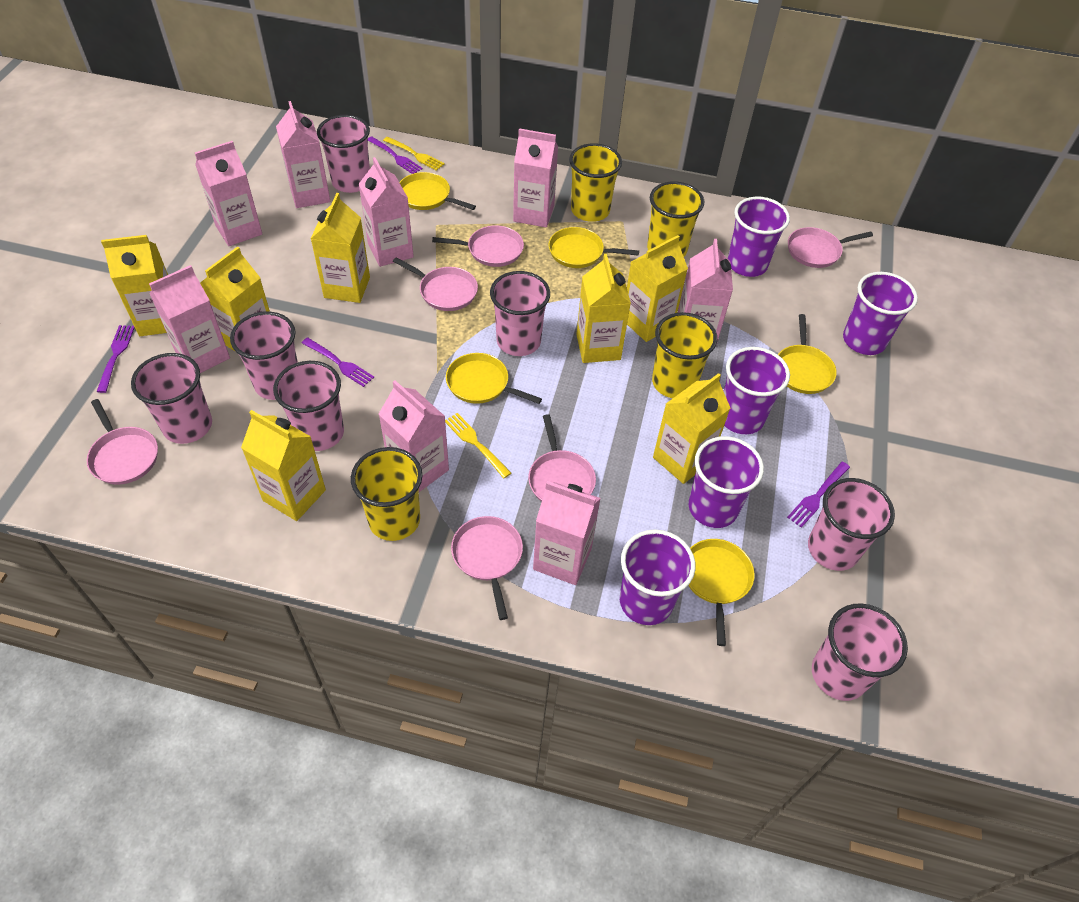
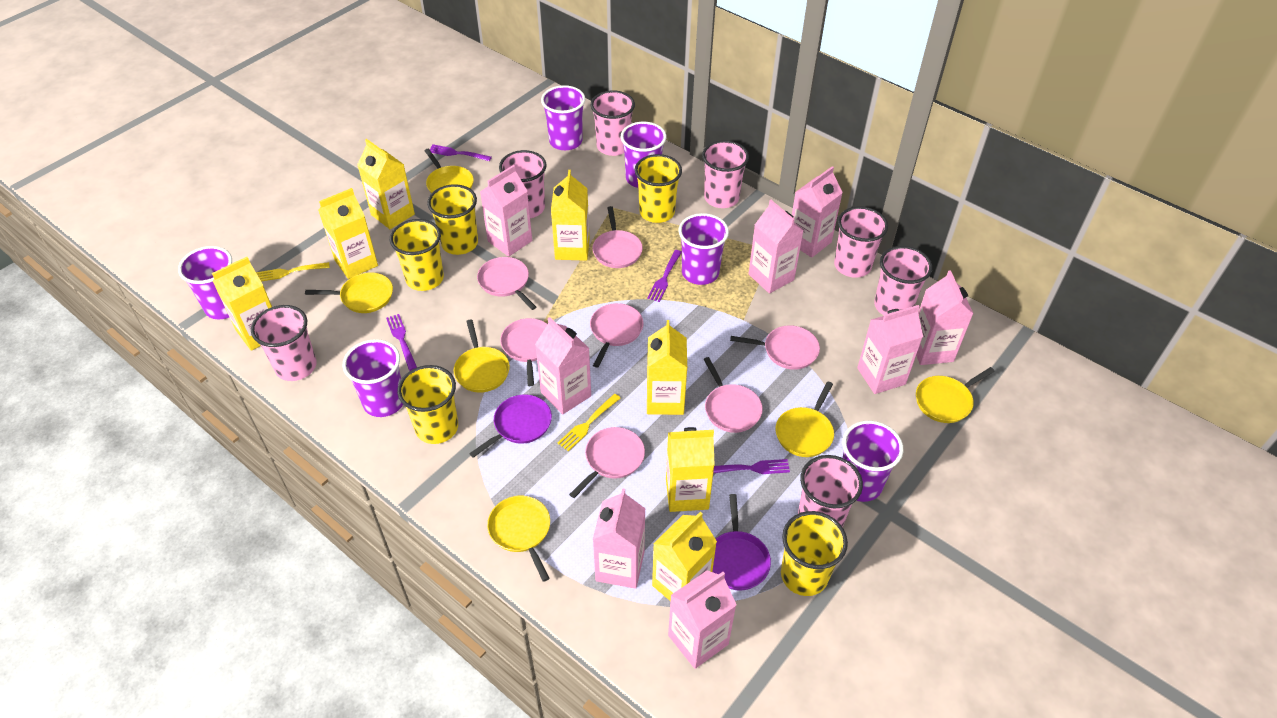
pink pan: 6 -> 7
purple cup: 5 -> 6
purple pan: 0 -> 2
yellow cup: 4 -> 5
yellow pan: 5 -> 6

